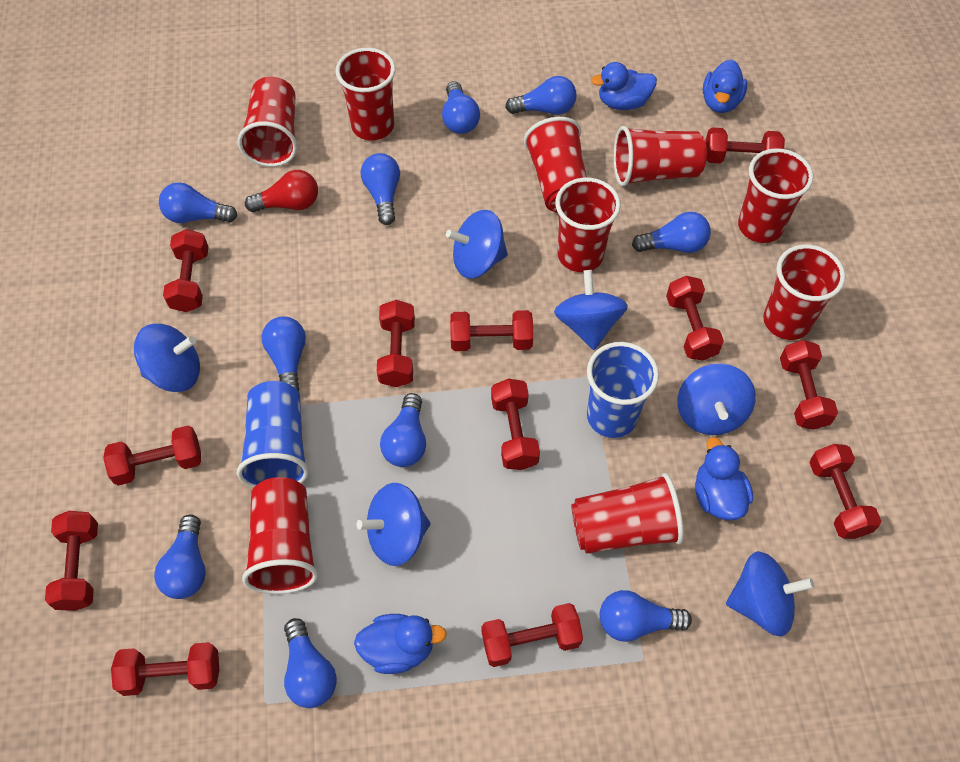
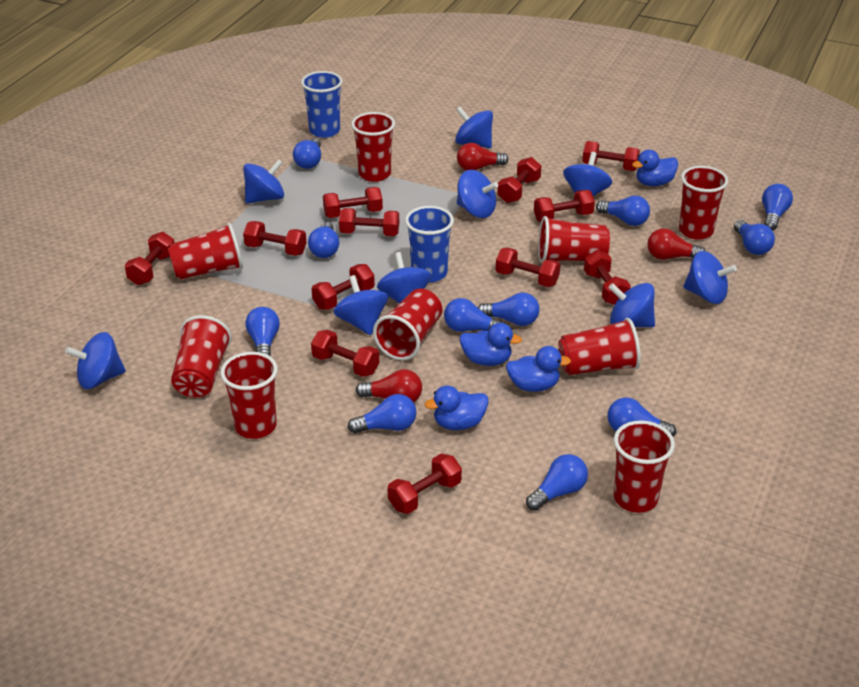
blue light bulb: 10 -> 11
blue spinning top: 6 -> 9
red light bulb: 1 -> 3

